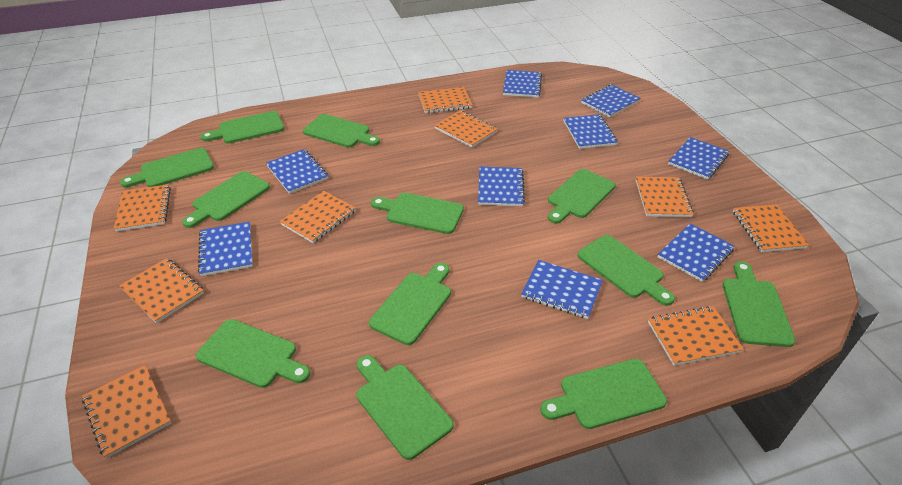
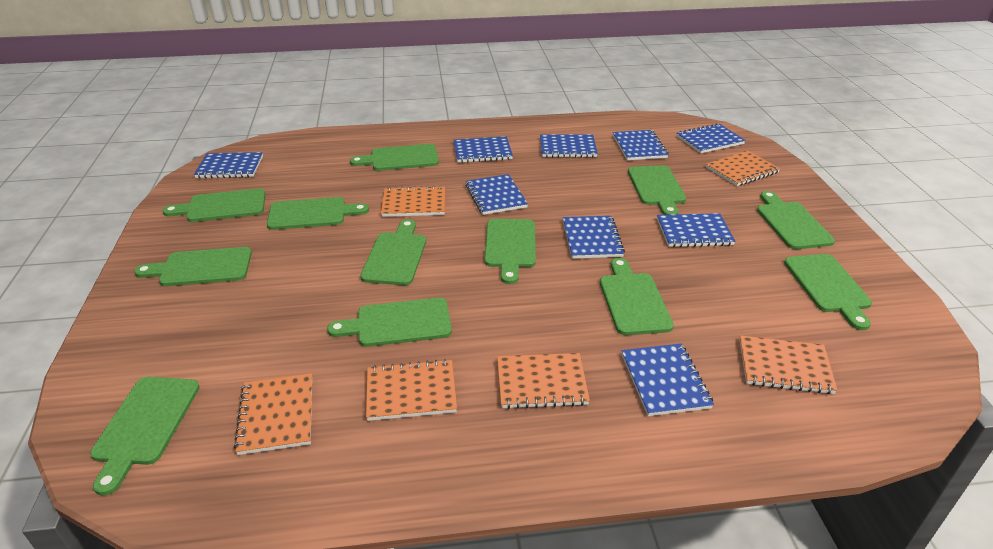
orange notebook: 9 -> 6

